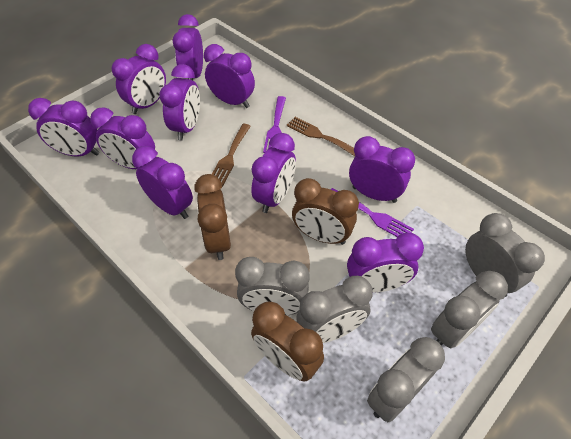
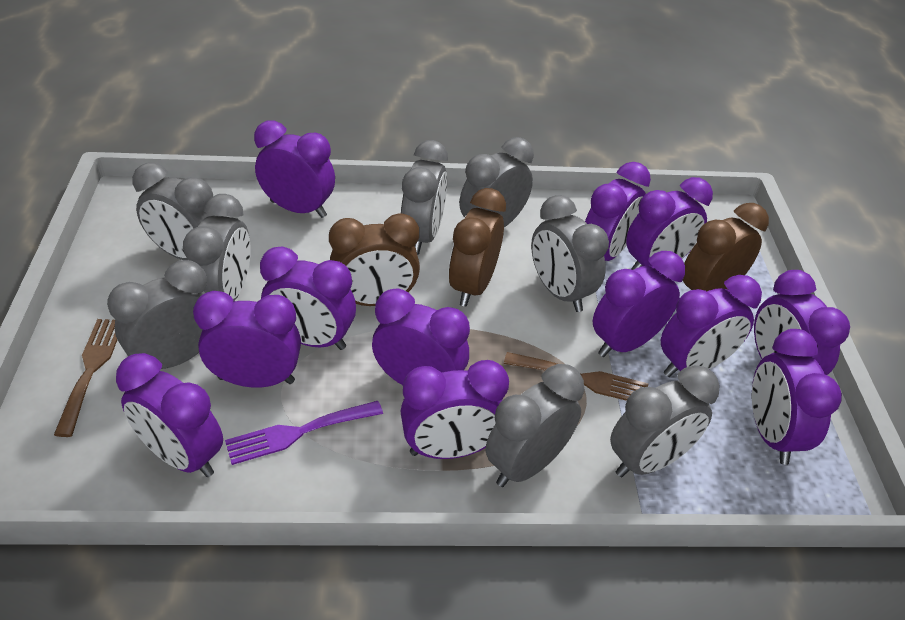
grey clock: 5 -> 8
purple clock: 10 -> 12
purple fork: 2 -> 1

